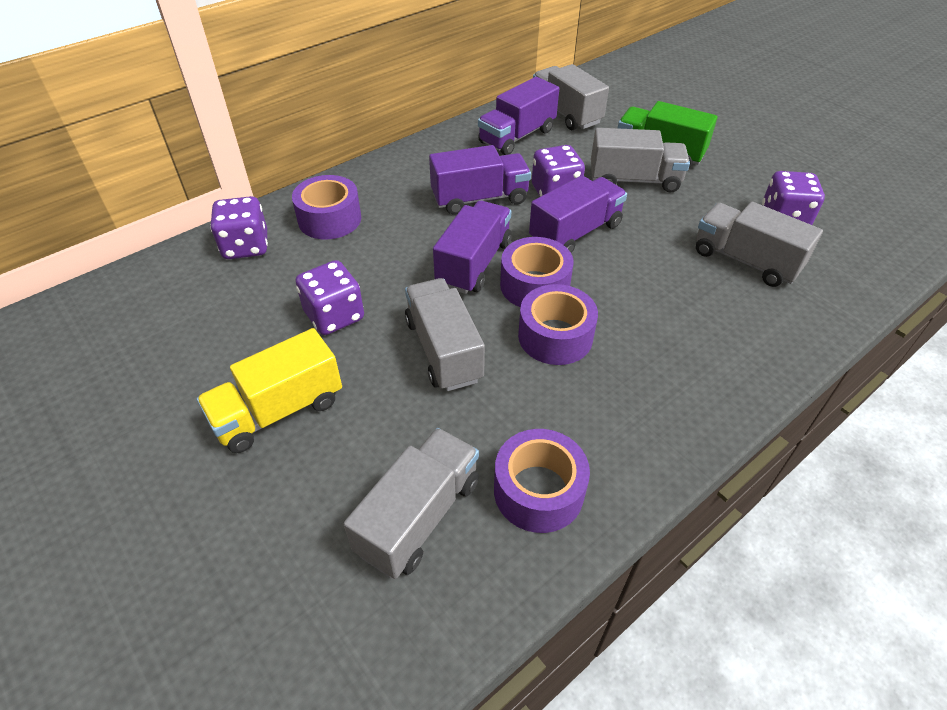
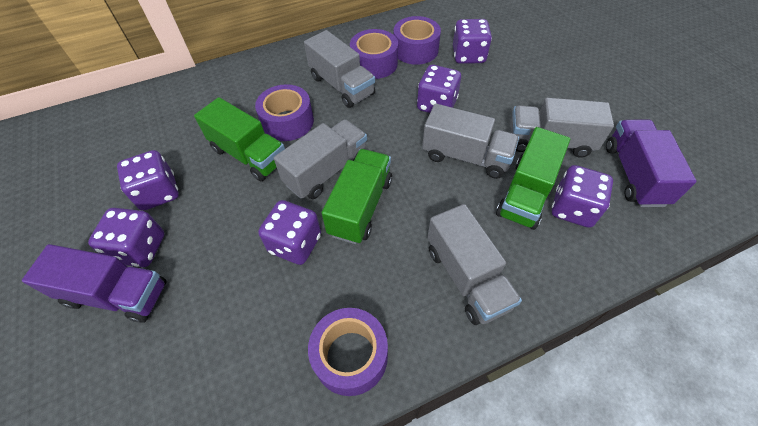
green truck: 1 -> 3
purple dice: 4 -> 6
purple truck: 4 -> 2
yellow truck: 1 -> 0

